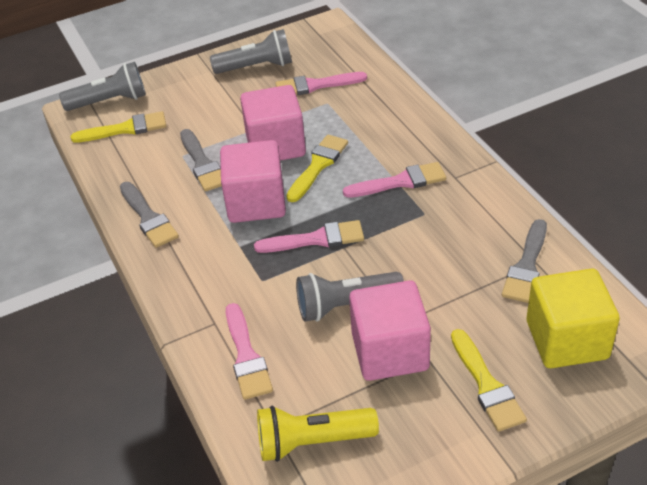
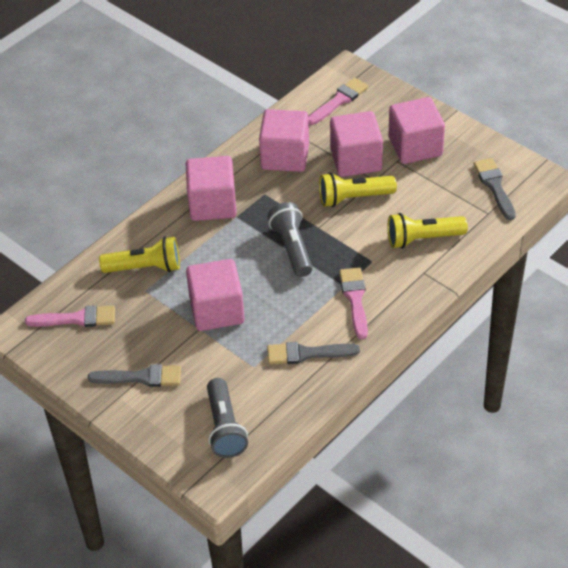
grey flashlight: 3 -> 2
pink brush: 4 -> 3
pink cube: 3 -> 5
yellow brush: 3 -> 0
yellow cube: 1 -> 0
yellow flashlight: 1 -> 3

